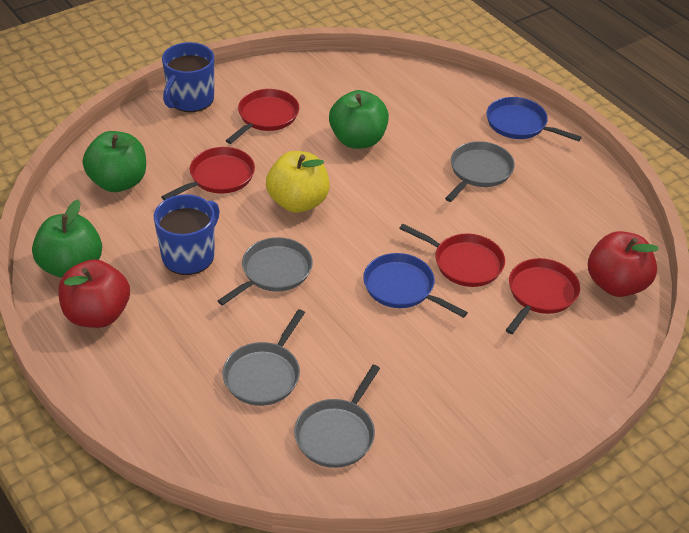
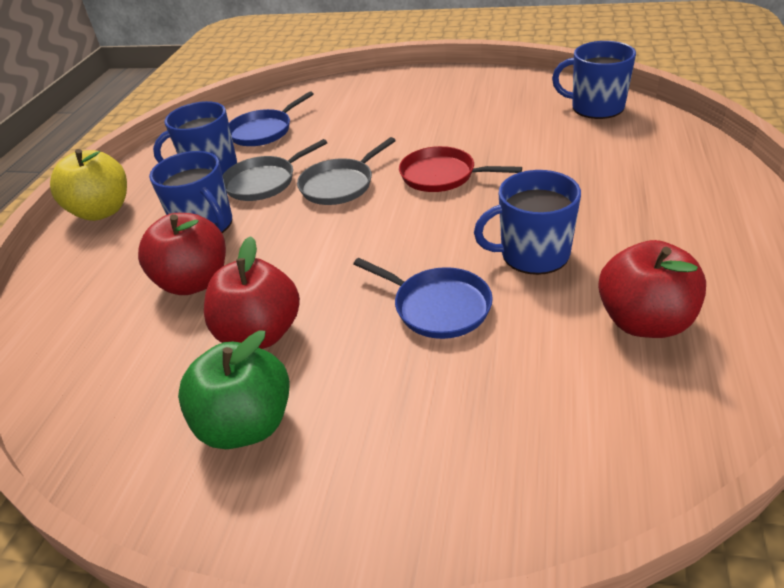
blue mug: 2 -> 4
green apple: 3 -> 1
grey pan: 4 -> 2
red apple: 2 -> 3
red pan: 4 -> 1

